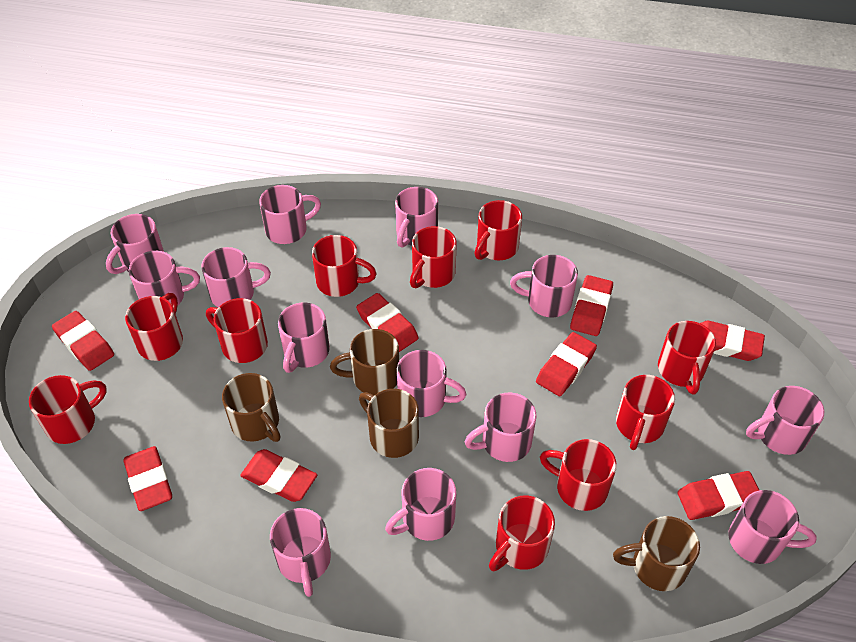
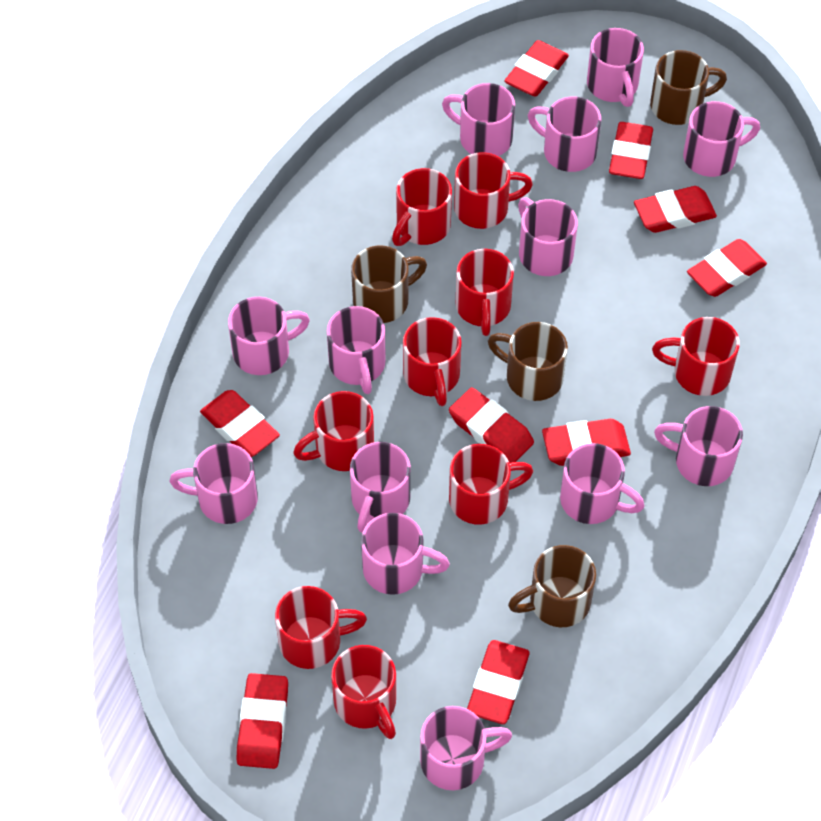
red eraser: 8 -> 9
red mug: 10 -> 9

